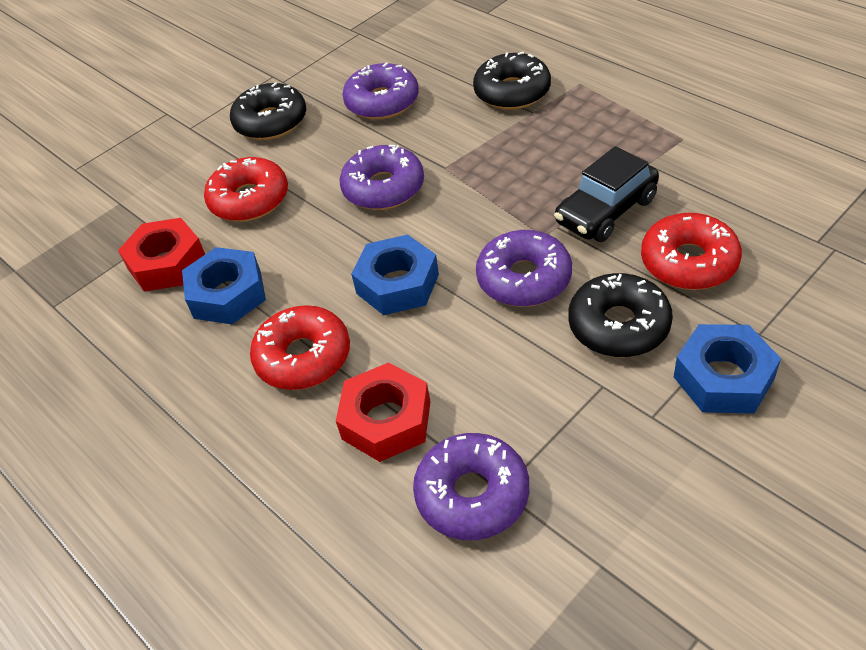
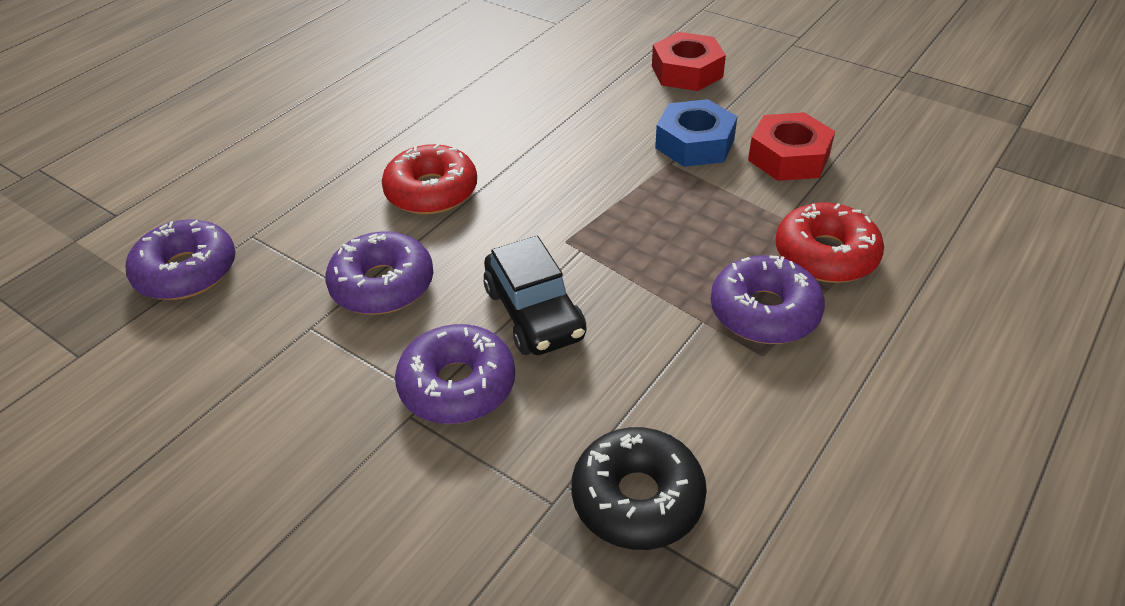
black donut: 3 -> 1
blue nut: 3 -> 1
red donut: 3 -> 2

